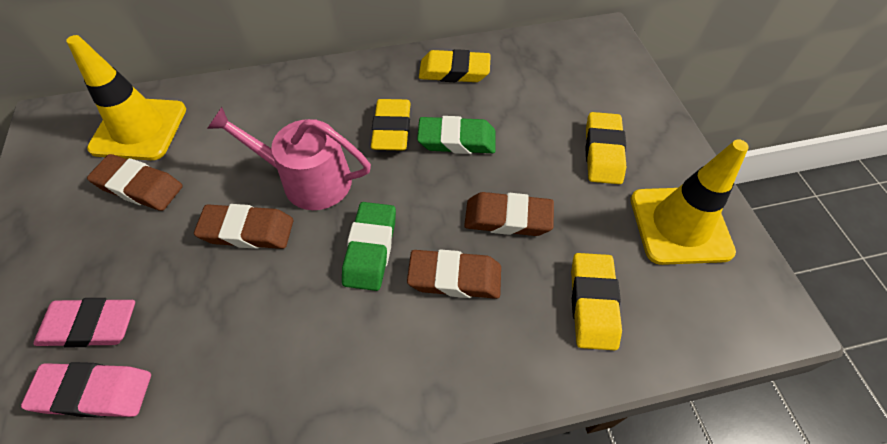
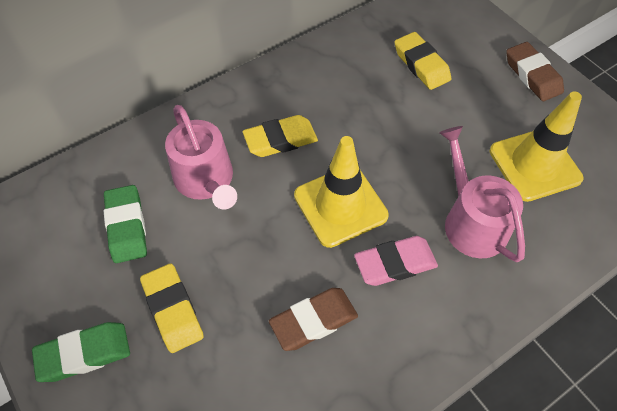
brown eraser: 4 -> 2
pink eraser: 2 -> 1
pink watering can: 1 -> 2
yellow eraser: 4 -> 3

